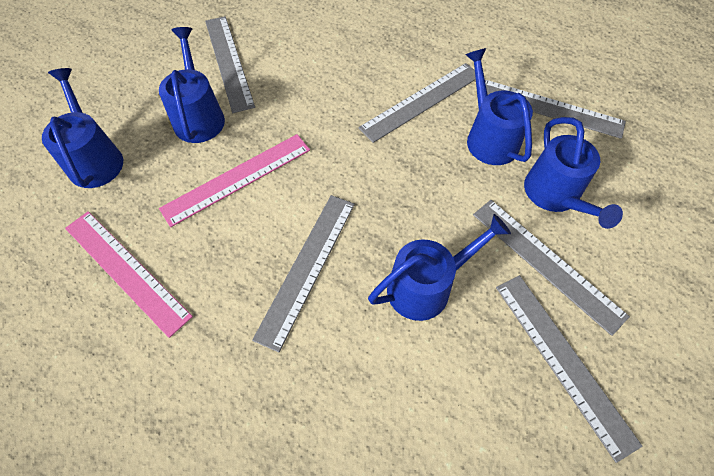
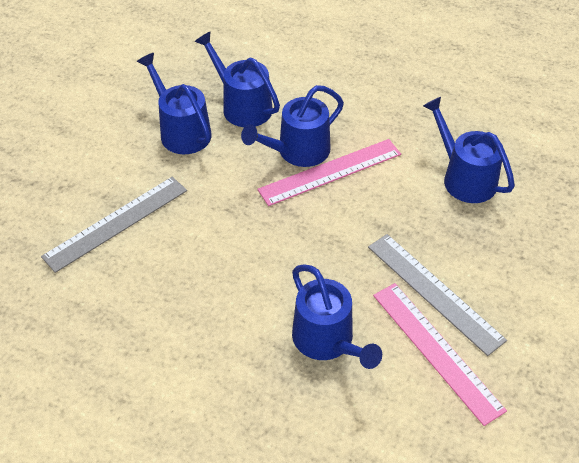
grey ruler: 6 -> 2

